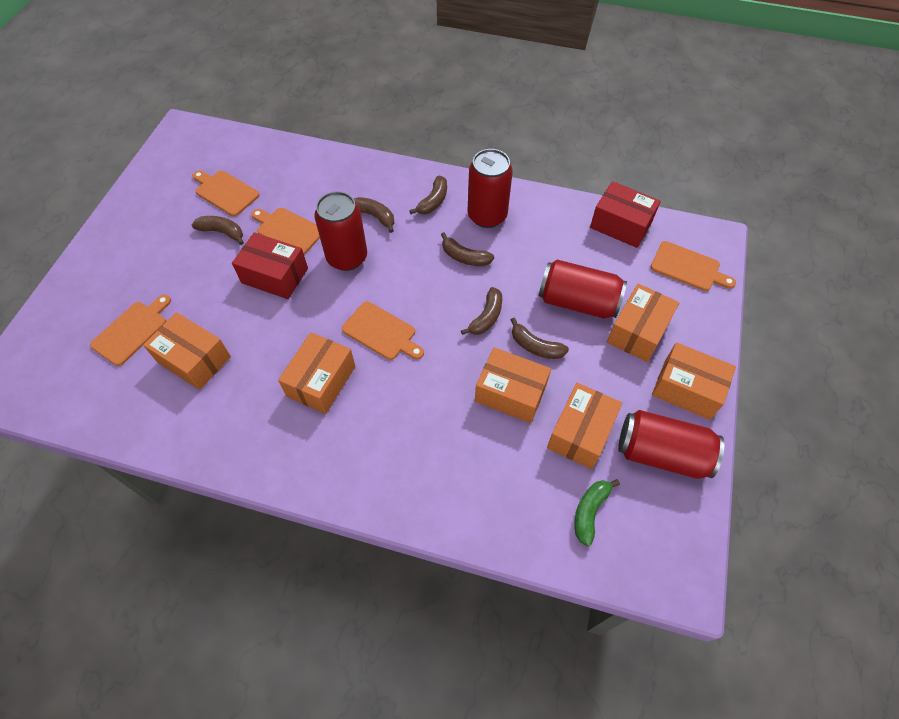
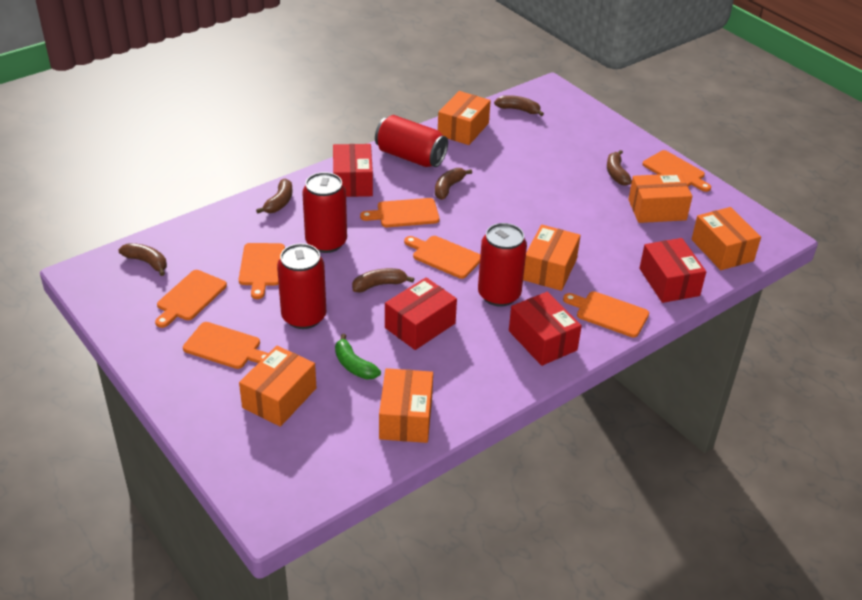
orange cutting board: 5 -> 7
red box: 2 -> 4

